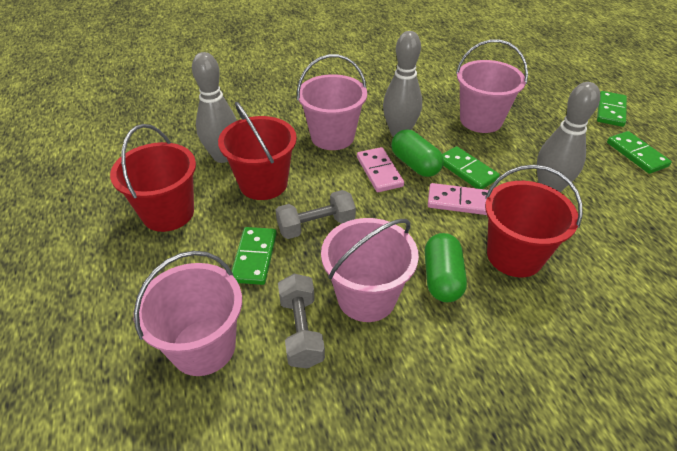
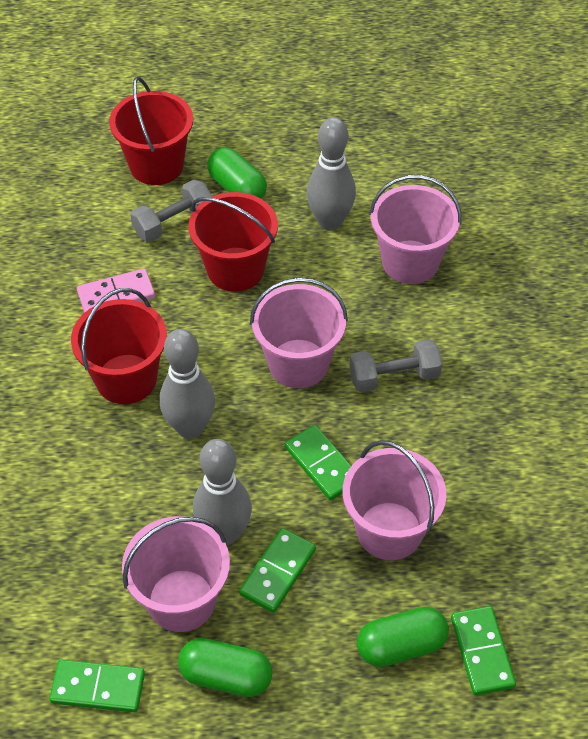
green capsule: 2 -> 3
pink domino: 2 -> 1

